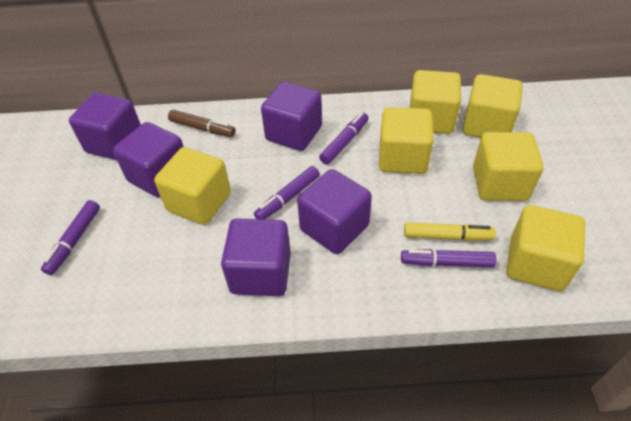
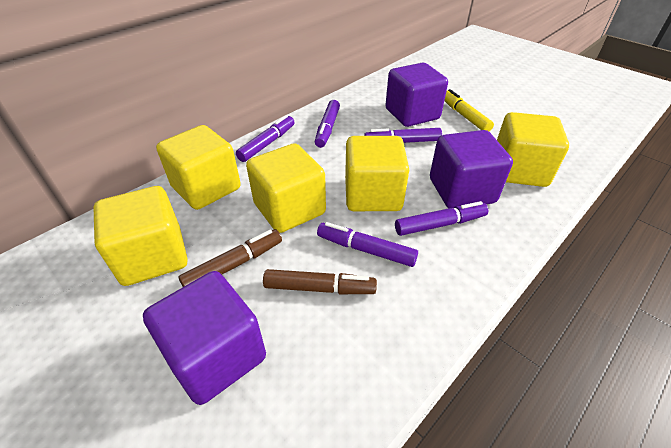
brown marker: 1 -> 2
purple cube: 5 -> 3
purple marker: 4 -> 5
yellow cube: 6 -> 5

